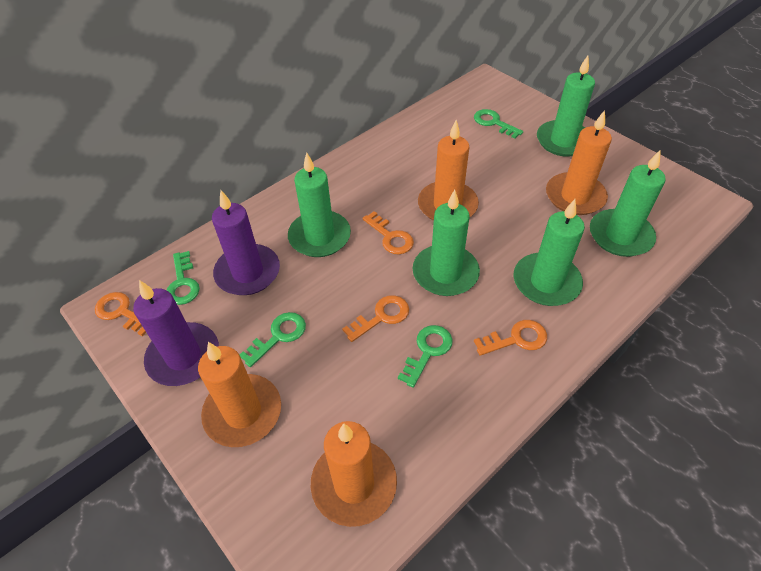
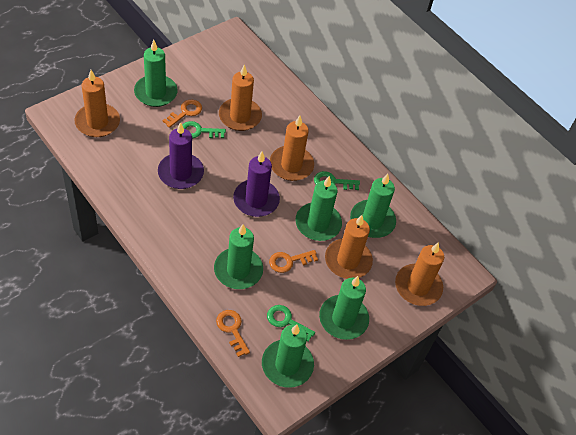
green candle: 5 -> 6
green key: 4 -> 3
orange candle: 4 -> 5
orange key: 4 -> 3

